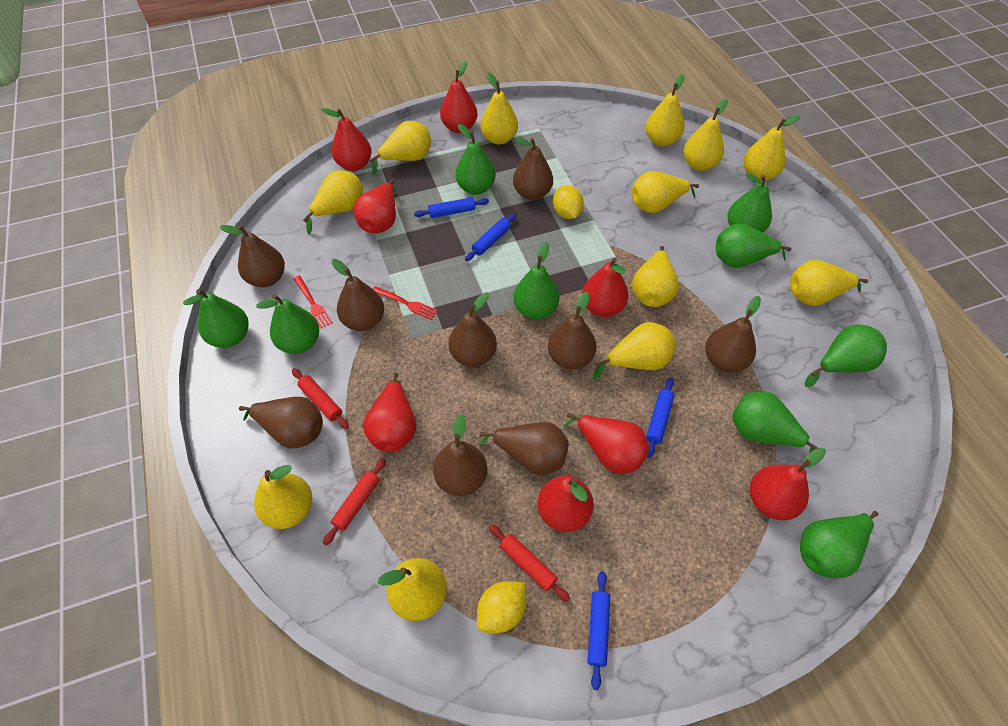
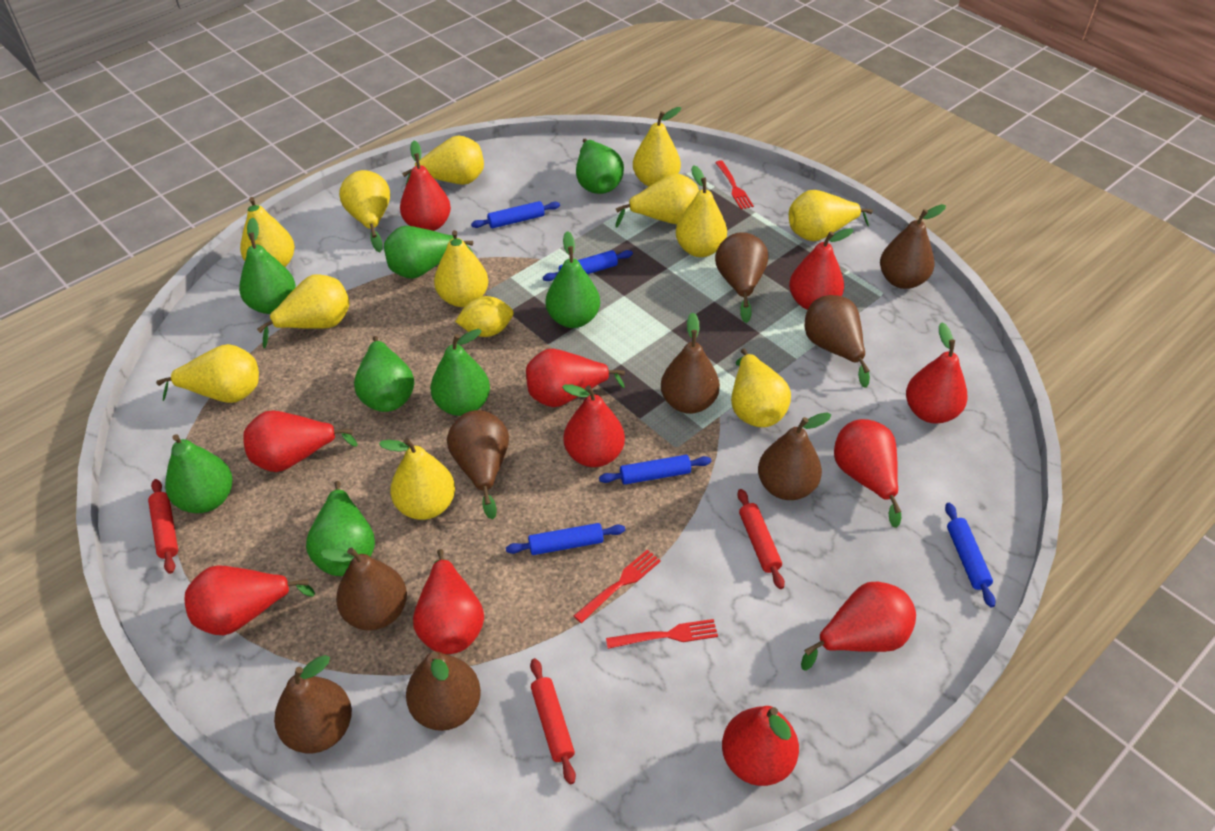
blue rolling pin: 4 -> 5
green pear: 9 -> 8
red fork: 2 -> 3
red pear: 8 -> 11
yellow lemon: 2 -> 1

